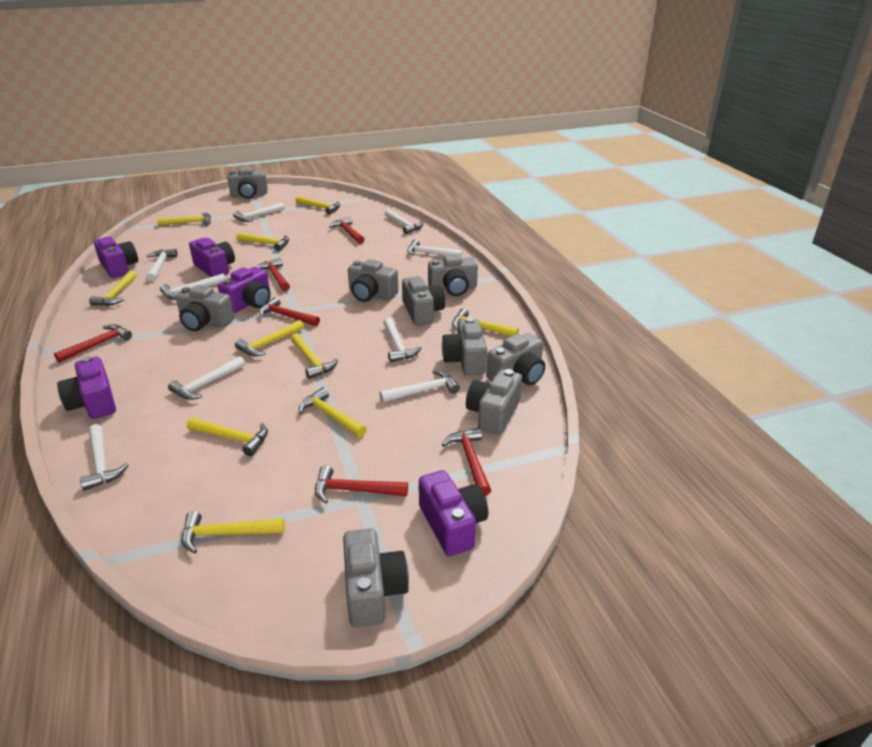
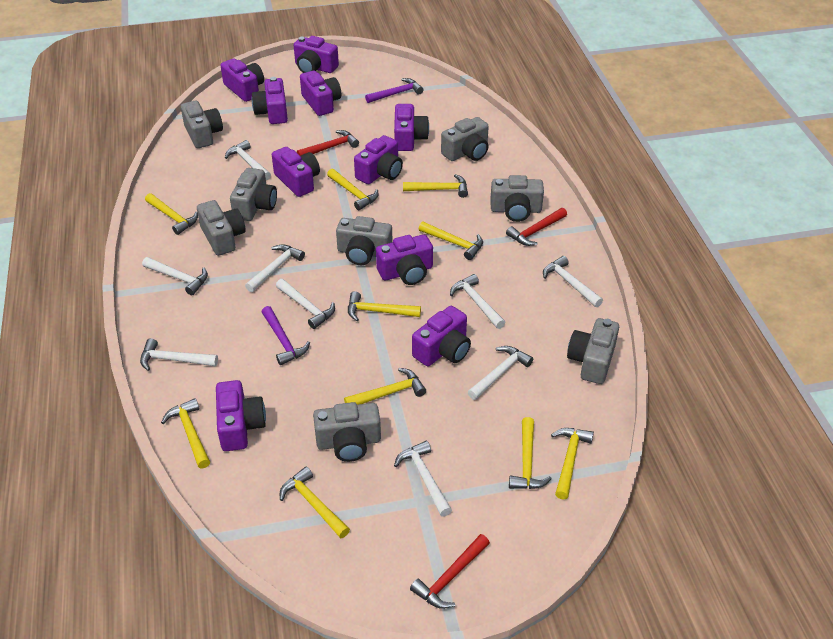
grey camera: 9 -> 8
purple camera: 5 -> 10
purple hammer: 0 -> 2
red hammer: 6 -> 3

